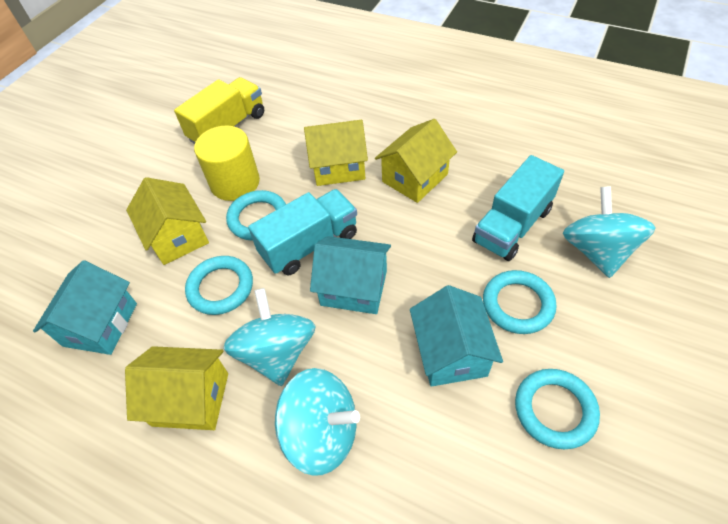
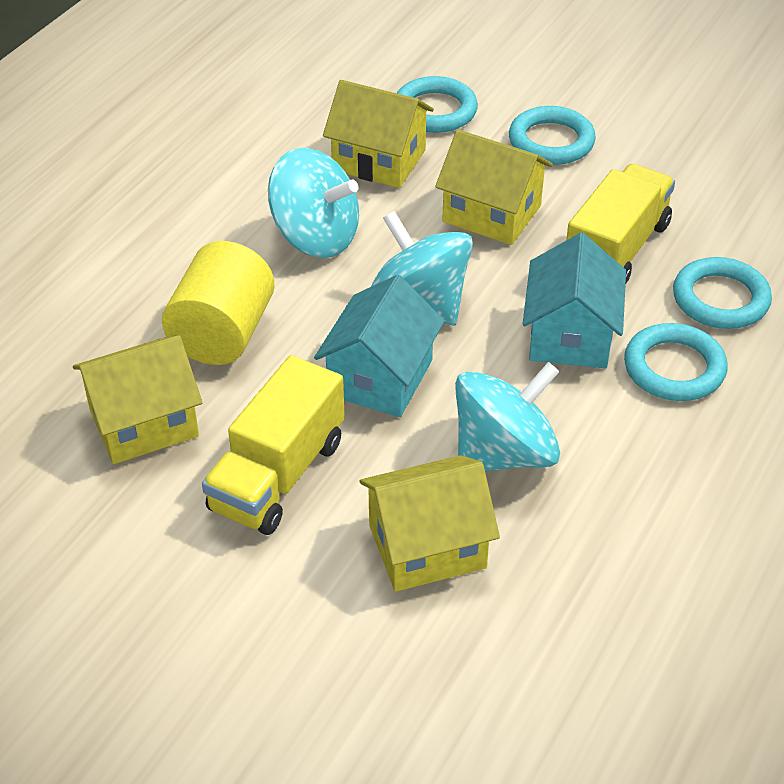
turquoise house: 3 -> 2
turquoise truck: 2 -> 0
yellow truck: 1 -> 2

